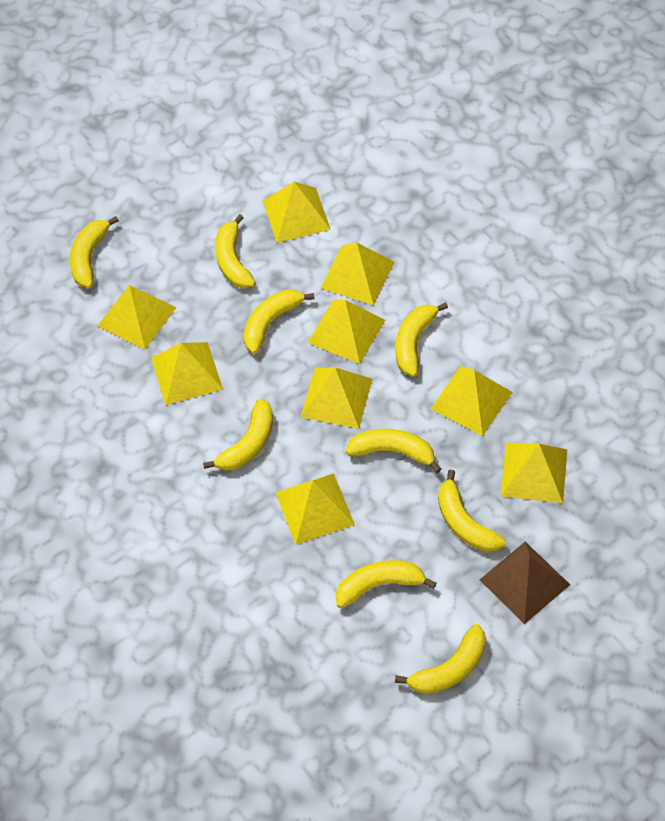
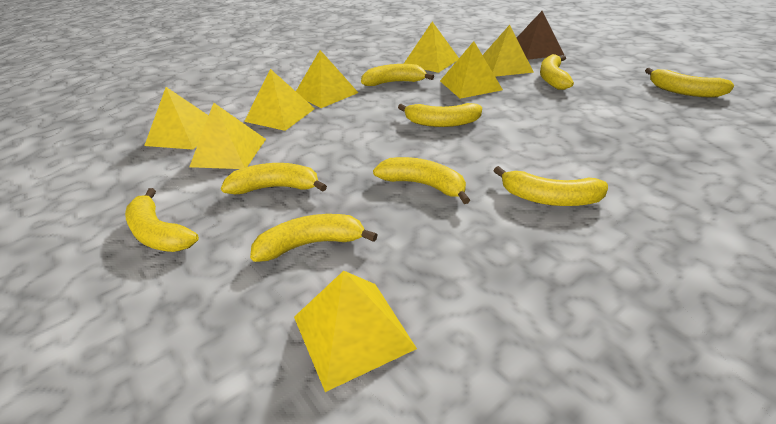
yellow pyramid: 9 -> 8

